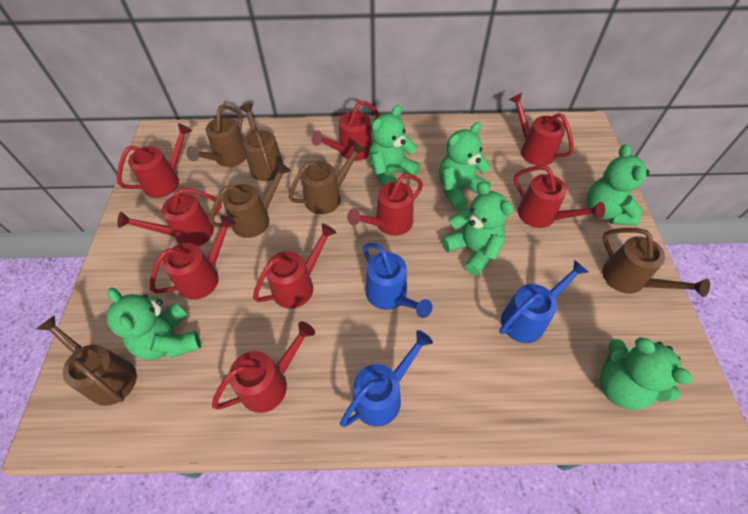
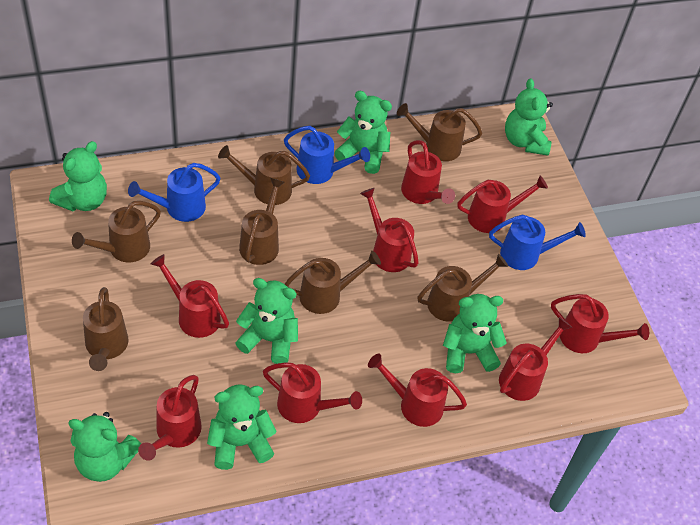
brown watering can: 6 -> 7
green teddy bear: 6 -> 7

